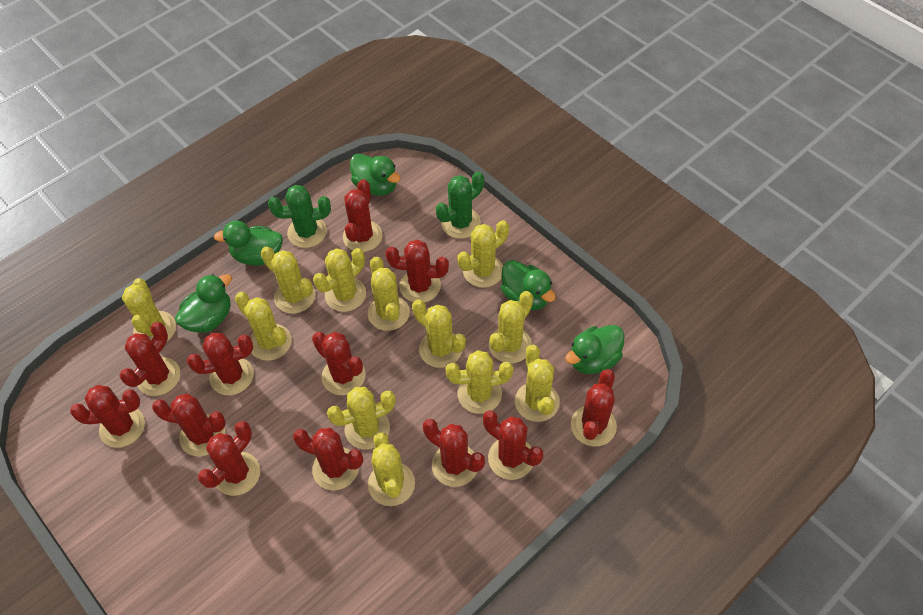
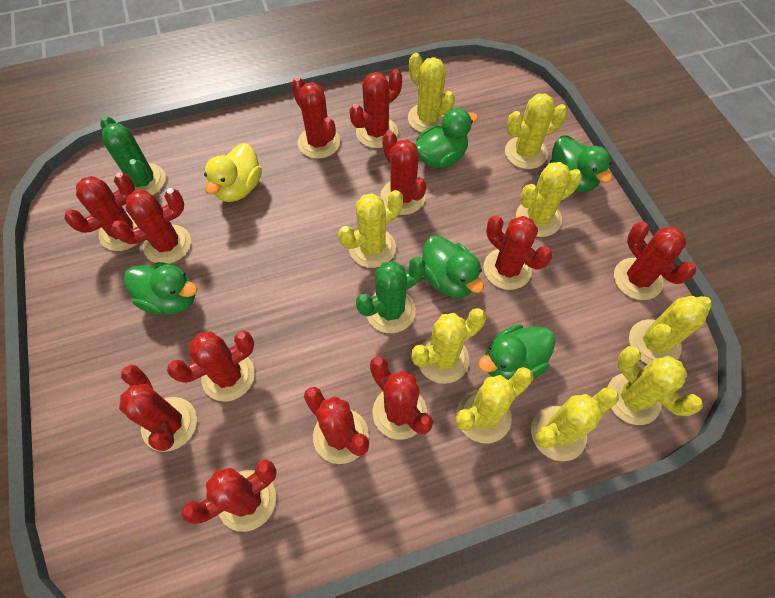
yellow cactus: 12 -> 9
yellow duck: 0 -> 1

